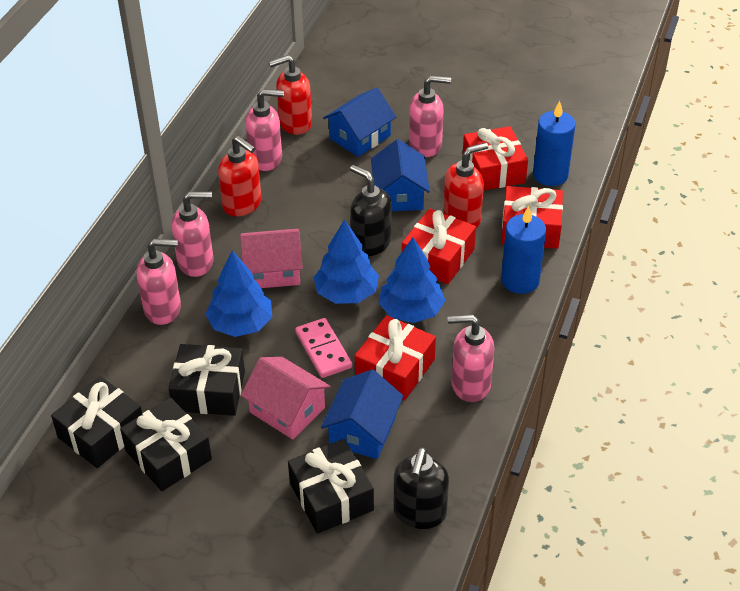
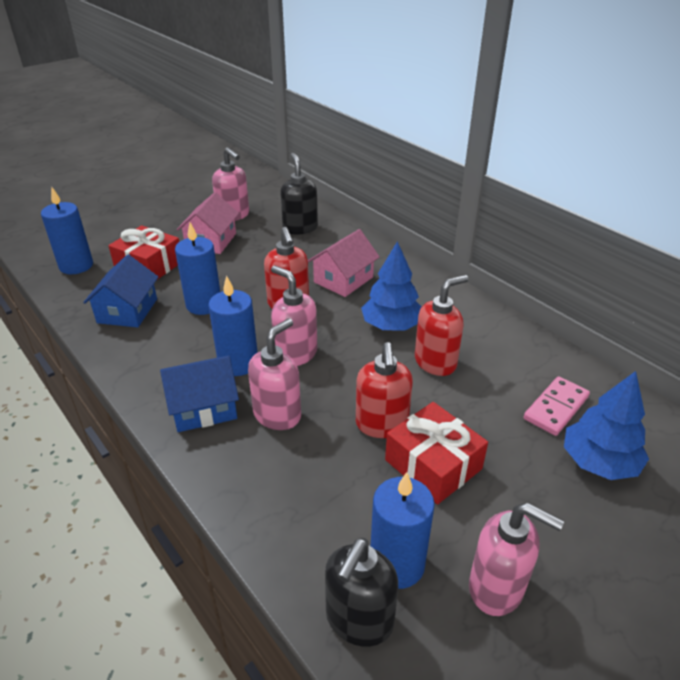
black gift: 4 -> 0
blue candle: 2 -> 4
blue house: 3 -> 2
blue tree: 3 -> 2
pink soap dispenser: 5 -> 4
red gift: 4 -> 2

